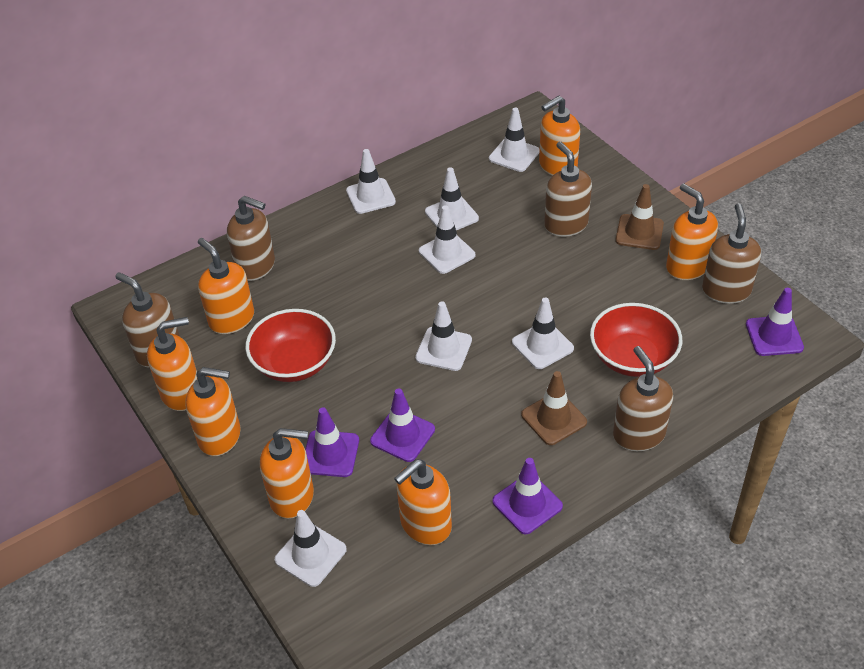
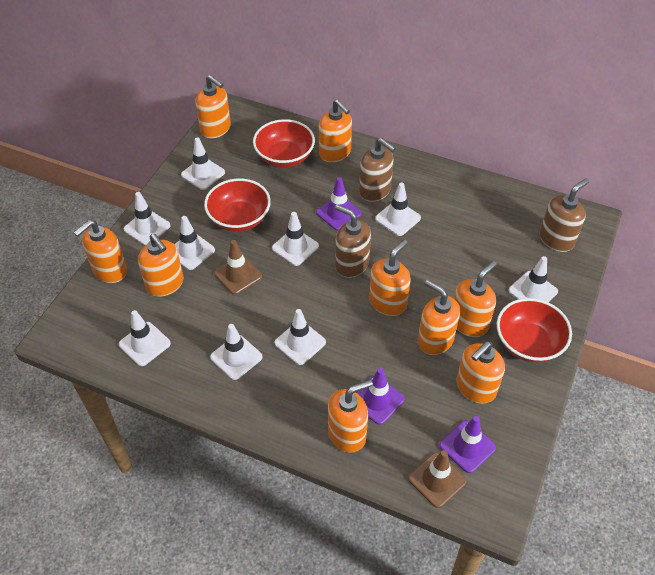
brown soap dispenser: 5 -> 3
orange soap dispenser: 7 -> 9
purple traffic cone: 4 -> 3
red bowl: 2 -> 3
white traffic cone: 7 -> 9

